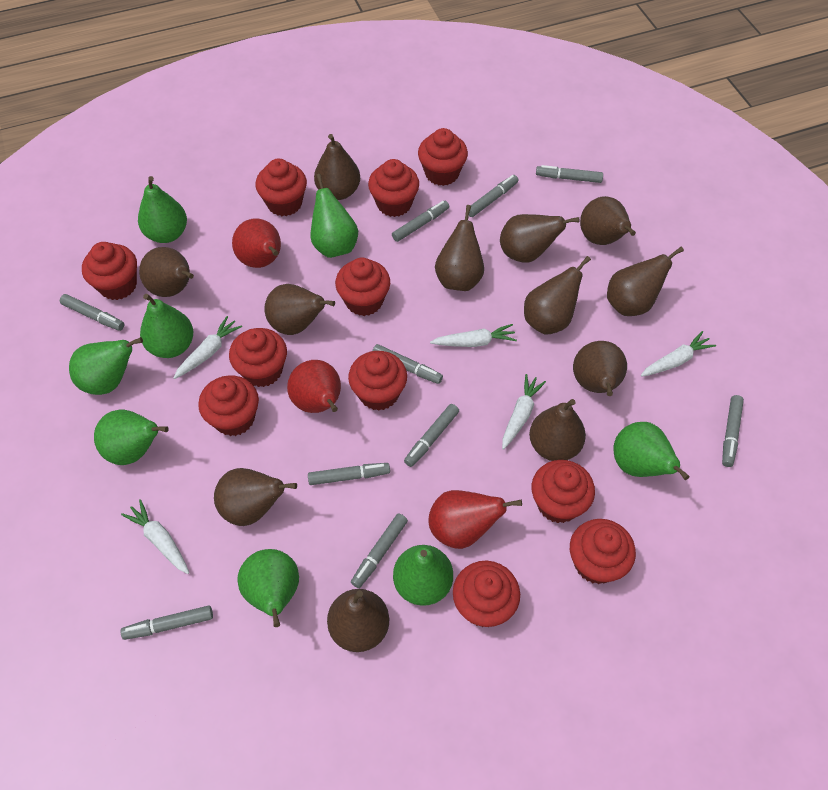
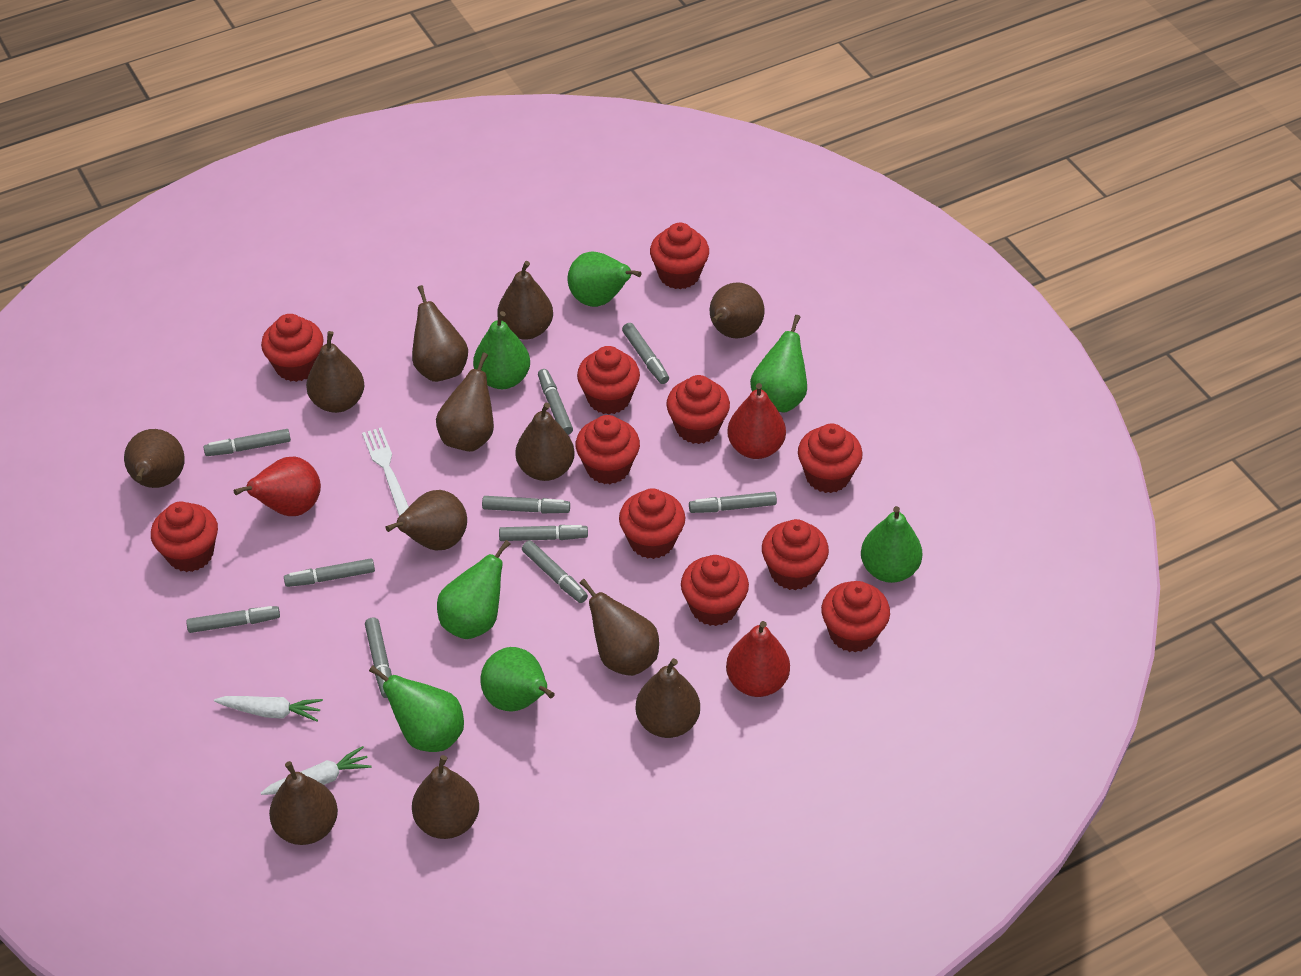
green pear: 8 -> 7
white carrot: 5 -> 2
white fork: 0 -> 1

